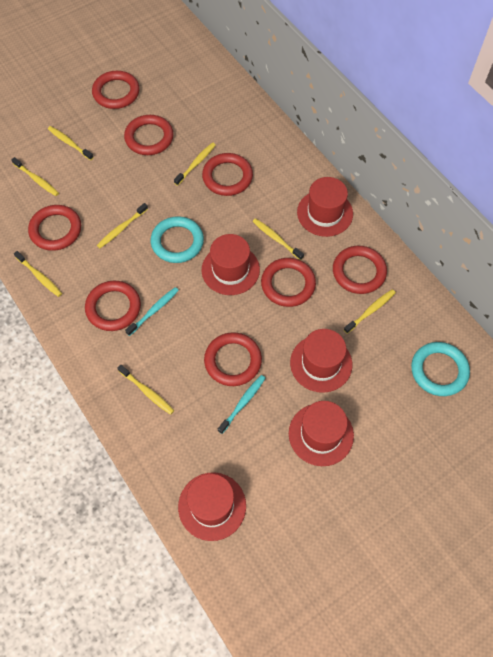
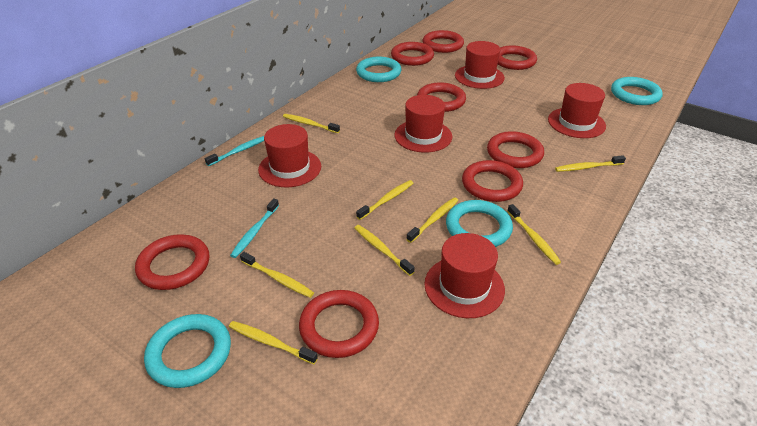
turquoise ring: 2 -> 4

